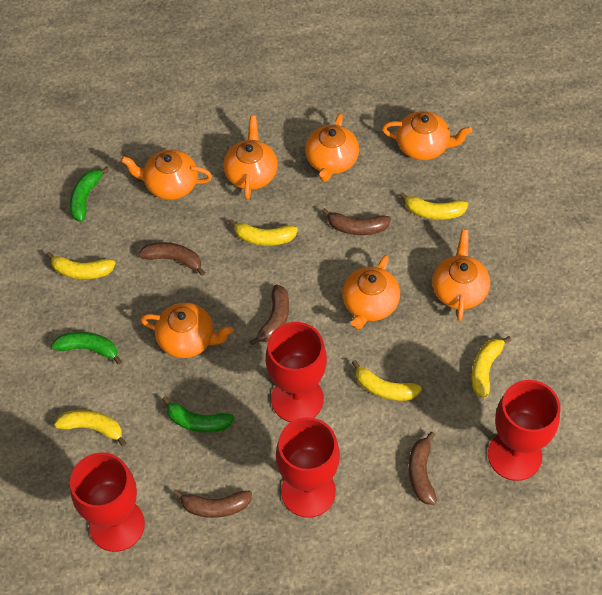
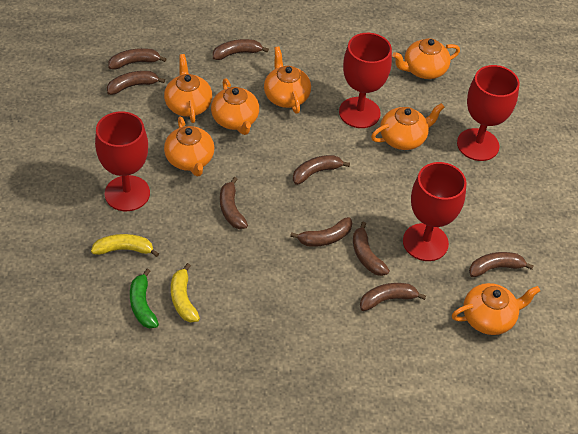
brown banana: 5 -> 9
green banana: 3 -> 1
yellow banana: 6 -> 2

